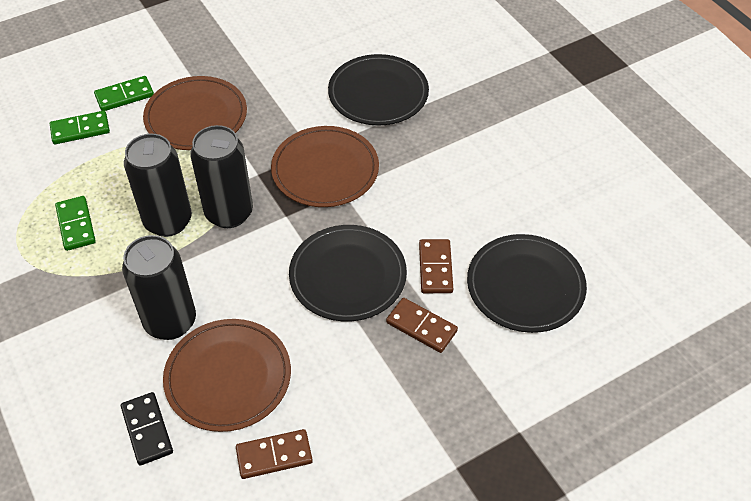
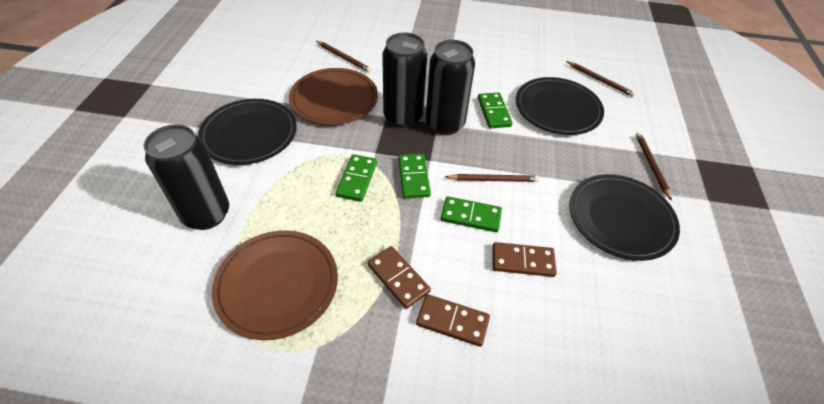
black domino: 1 -> 0
brown pencil: 0 -> 4
brown plate: 3 -> 2
green domino: 3 -> 4

